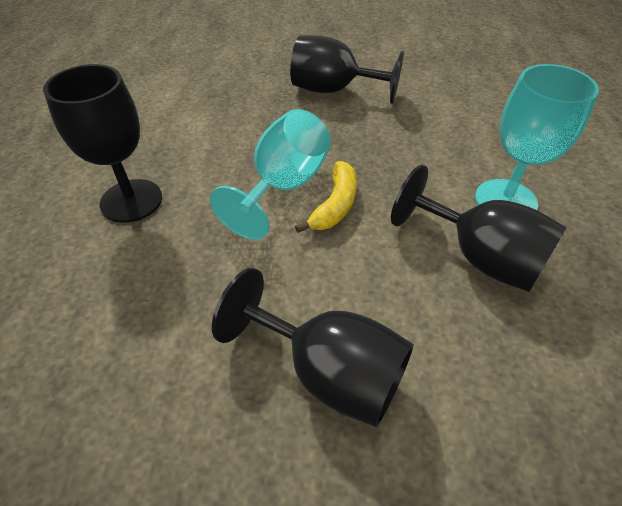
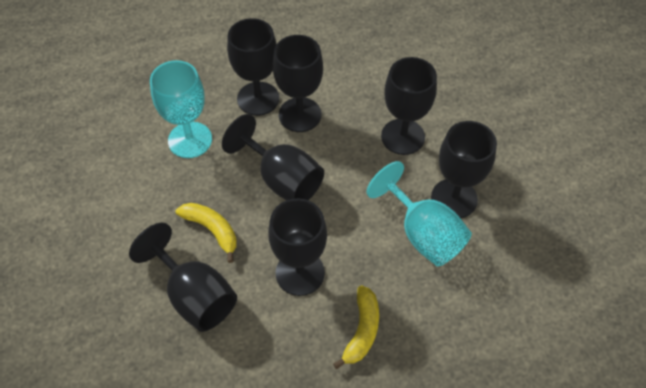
black goblet: 4 -> 7
yellow banana: 1 -> 2

